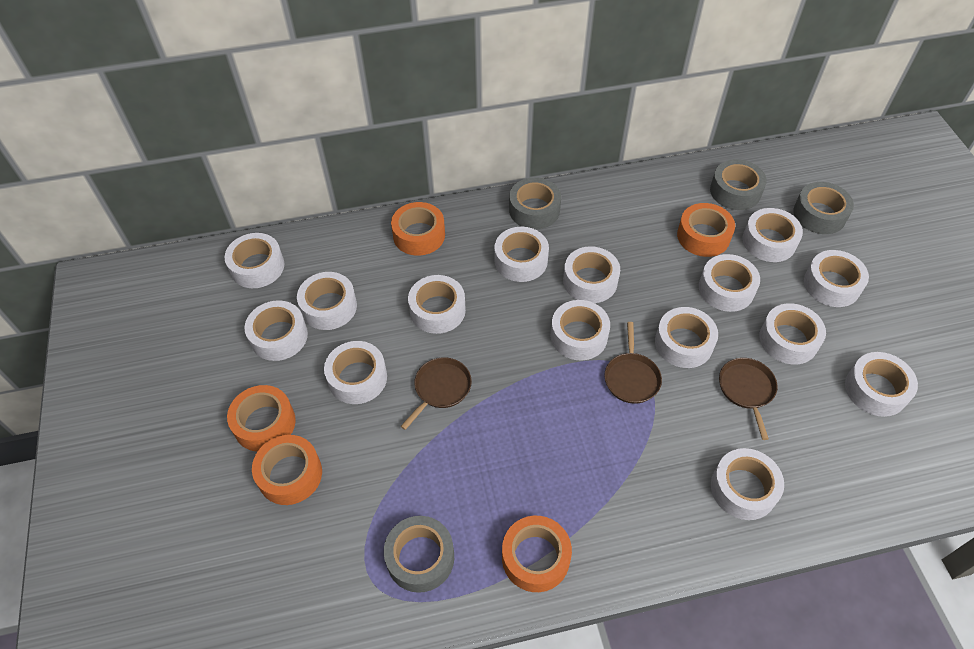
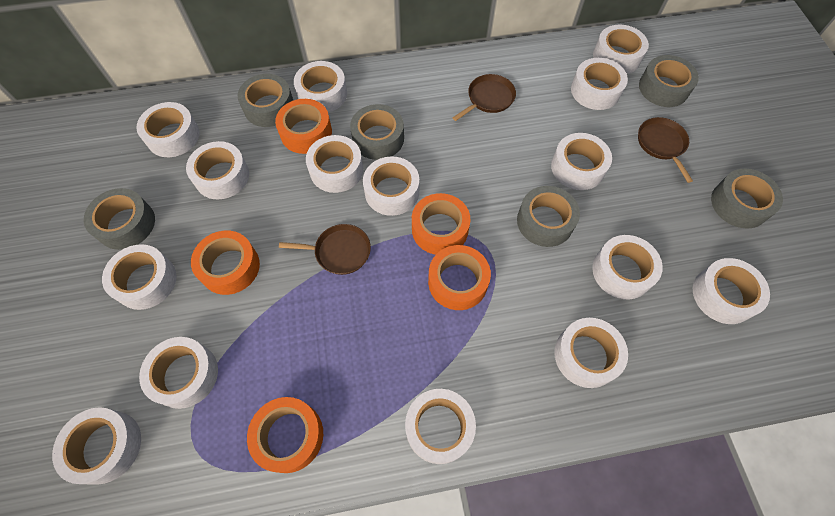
grey tape: 4 -> 6

